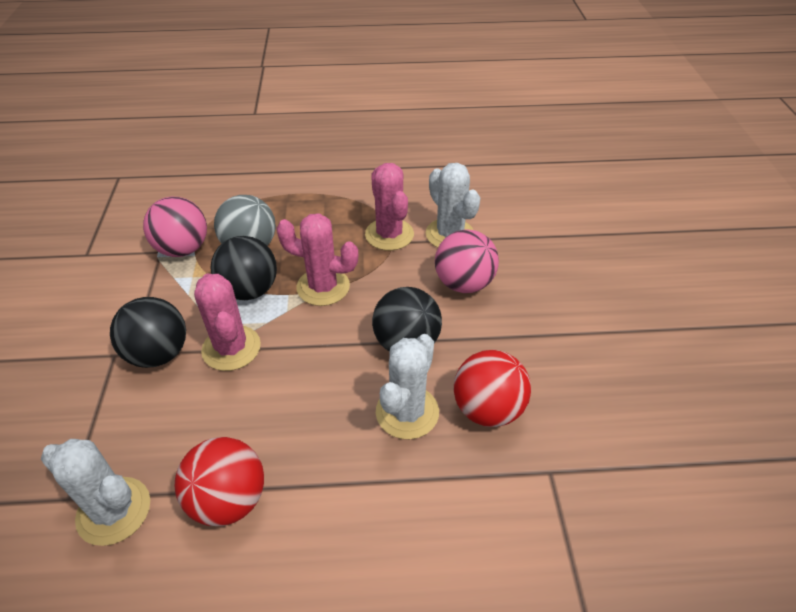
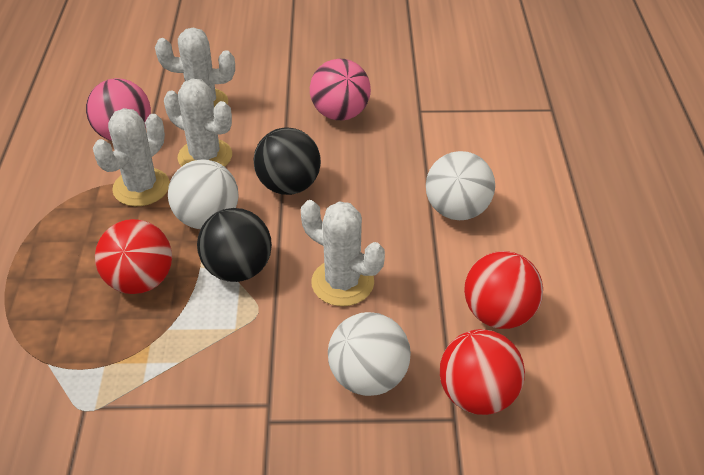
black ball: 3 -> 2
grey ball: 1 -> 0
pink cactus: 3 -> 0
red ball: 2 -> 3
white ball: 0 -> 3
white cactus: 3 -> 4

